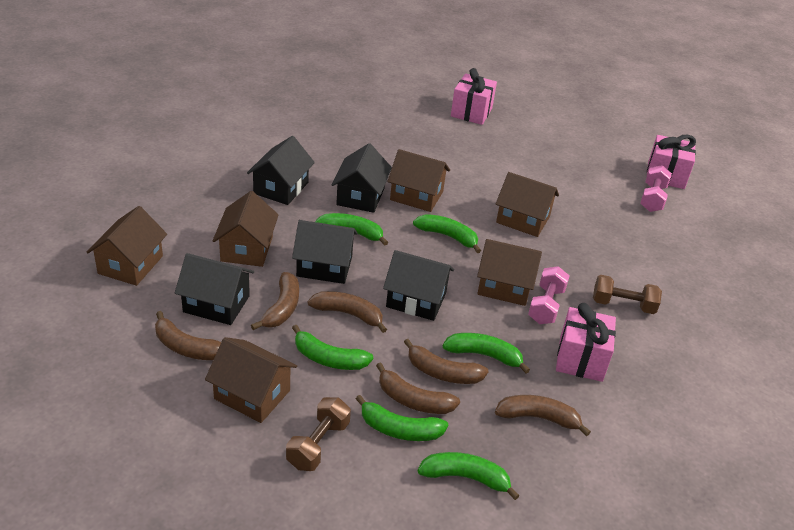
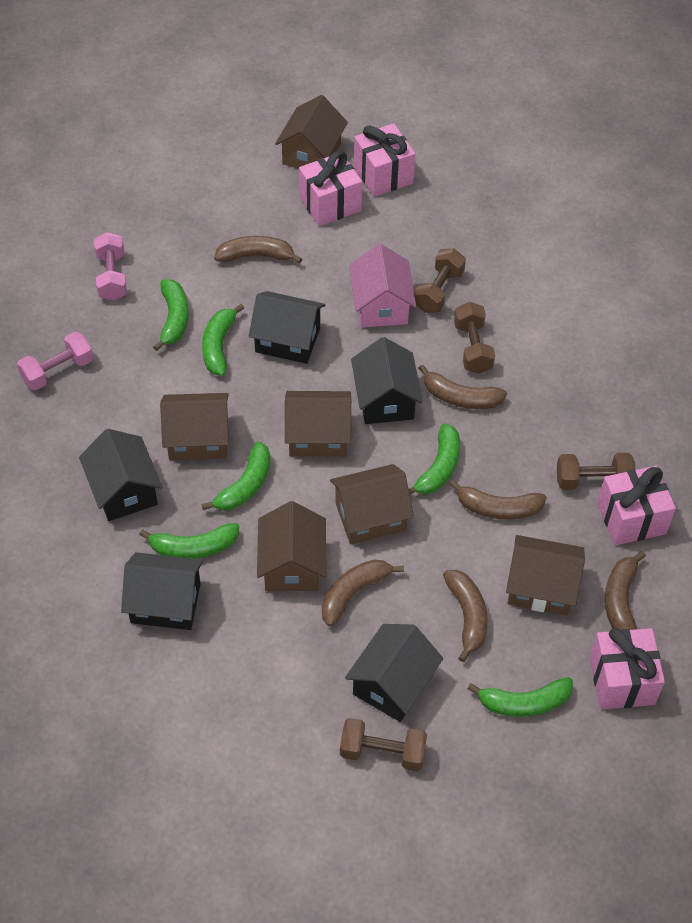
brown dumbbell: 2 -> 4
pink gift: 3 -> 4
pink house: 0 -> 1

